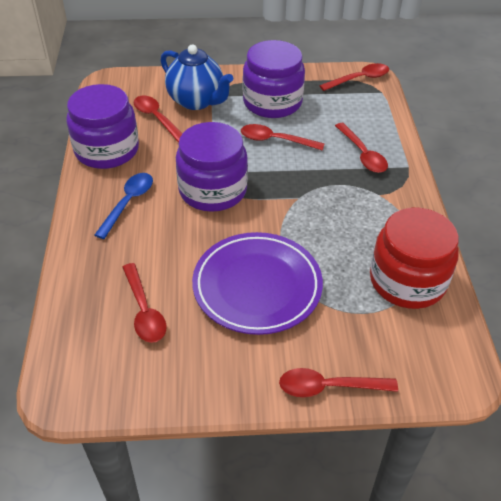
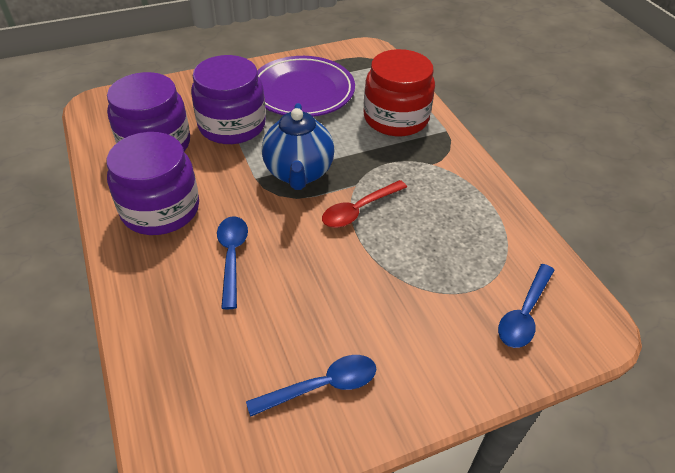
blue spoon: 1 -> 3
red spoon: 6 -> 1

